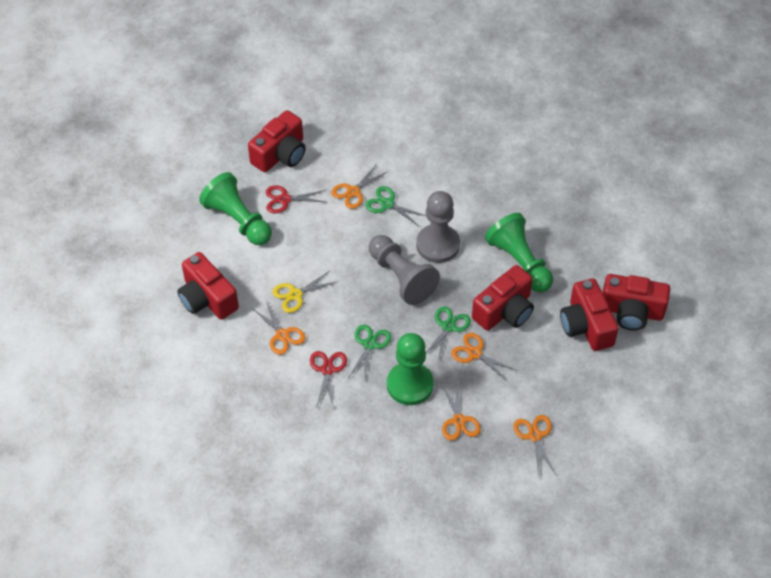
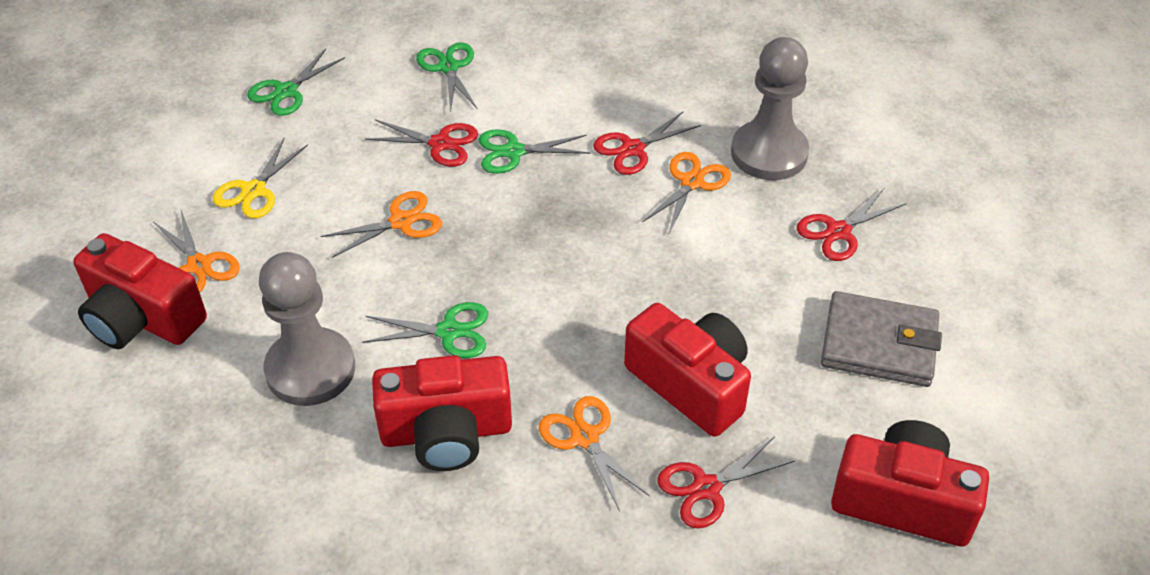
green pawn: 3 -> 0
green scissors: 3 -> 4
grey wallet: 0 -> 1
orange scissors: 5 -> 4
red camera: 5 -> 4
red scissors: 2 -> 4

